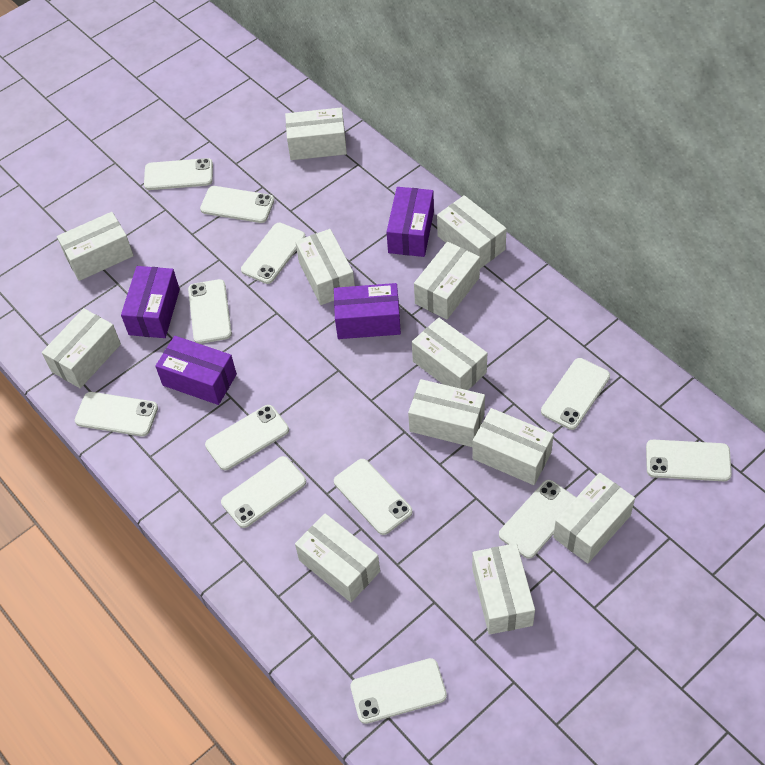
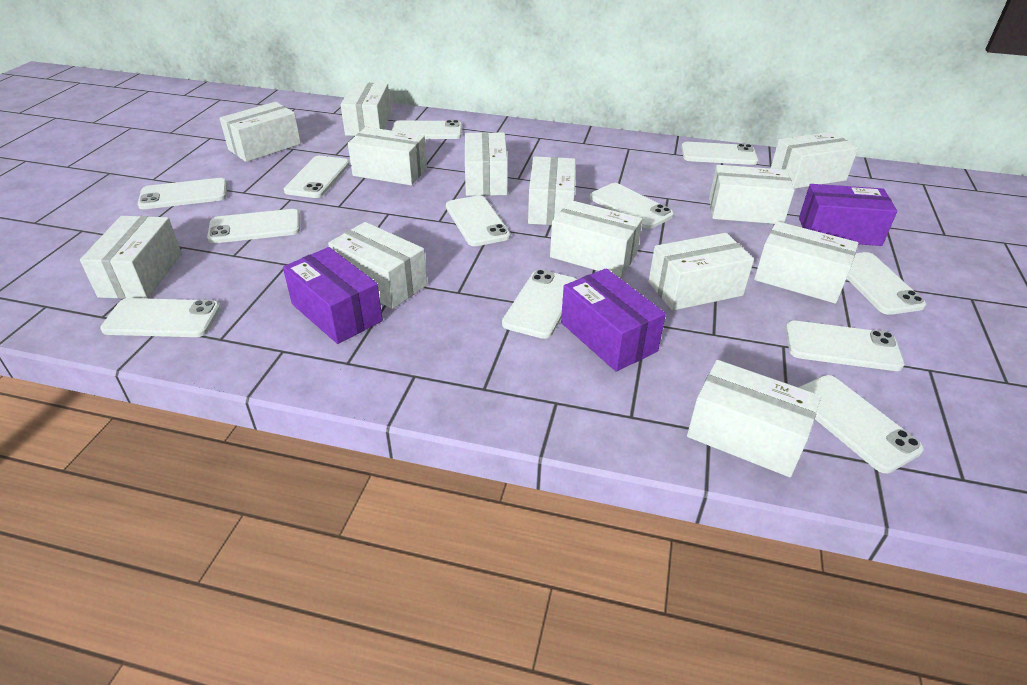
purple box: 4 -> 3
white box: 12 -> 13

